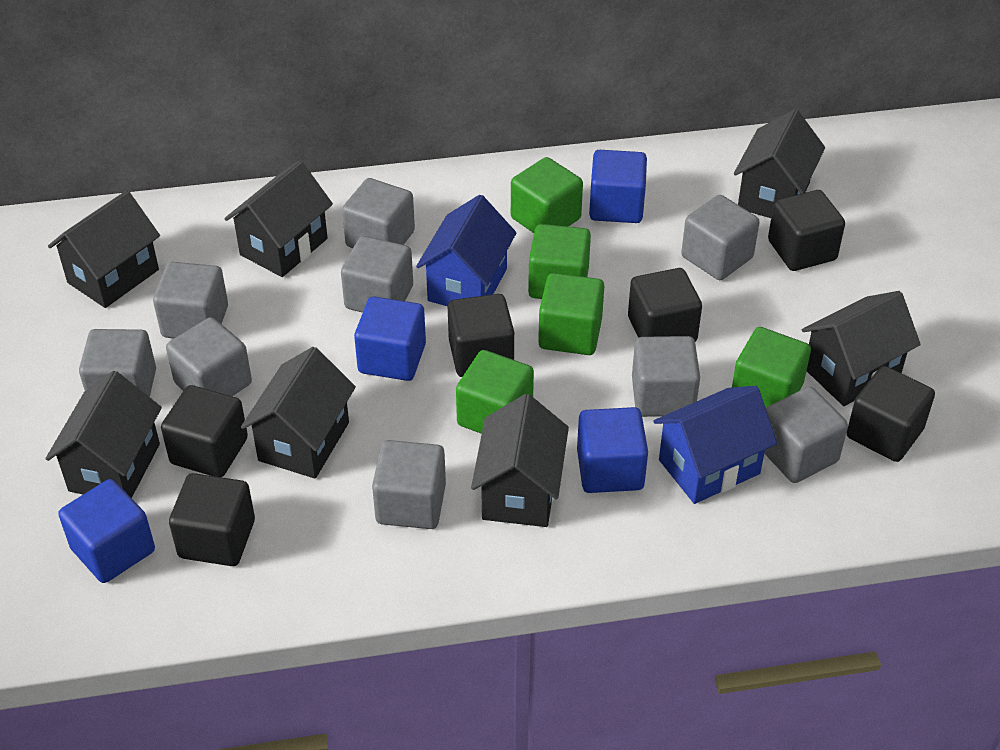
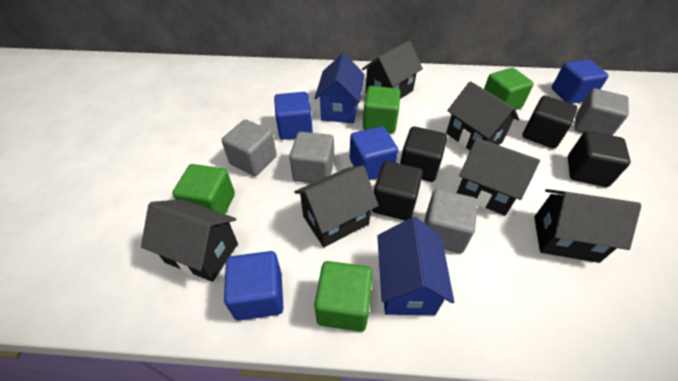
black cube: 6 -> 4
black house: 7 -> 6
green cube: 5 -> 4
grey cube: 9 -> 4

